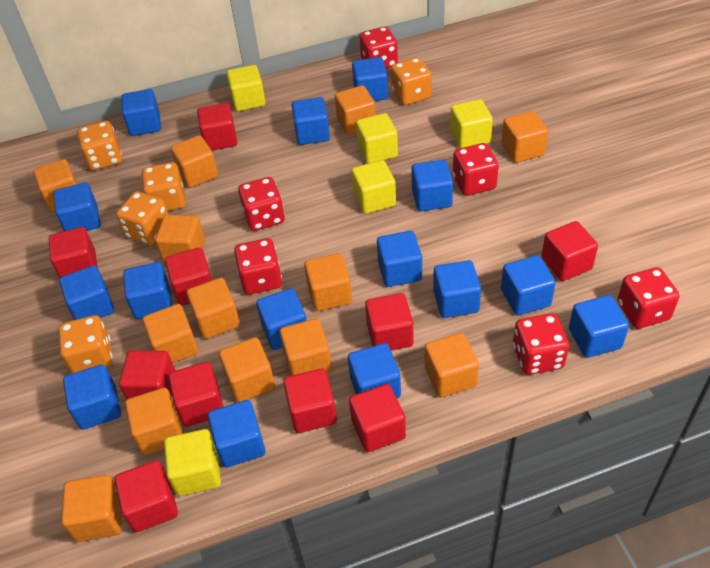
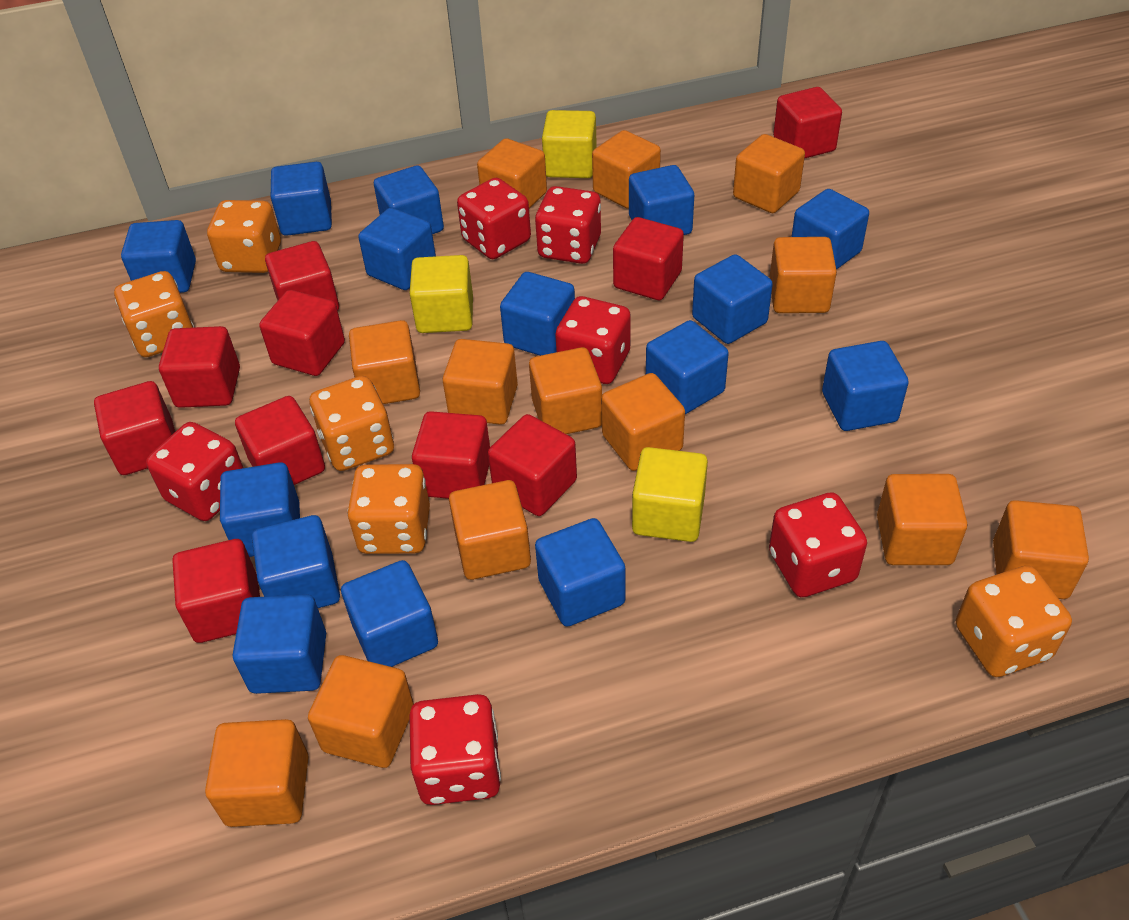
yellow cube: 5 -> 3

